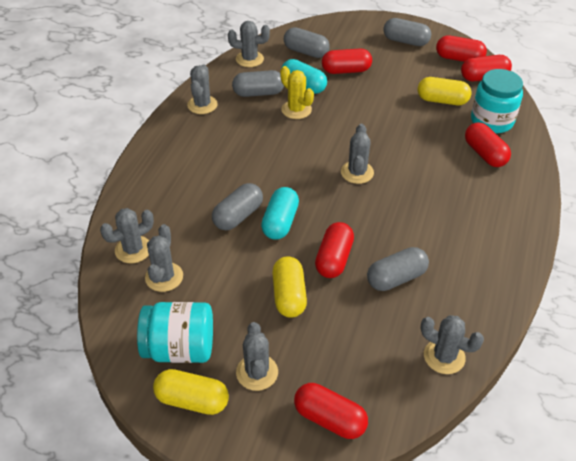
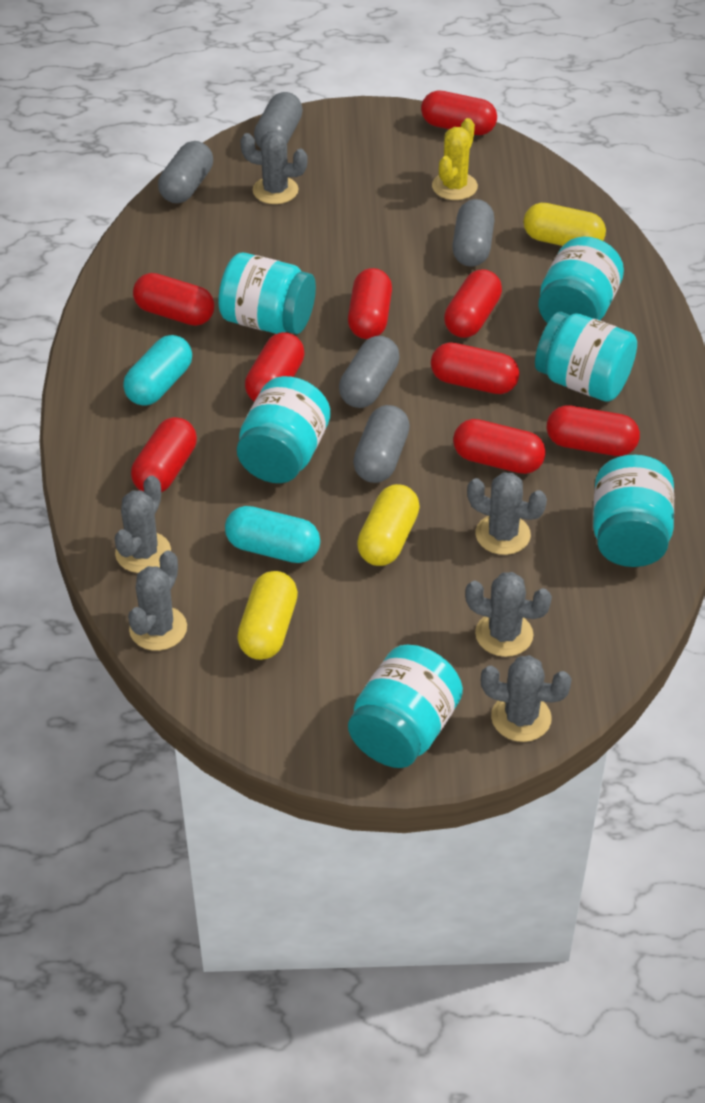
grey cactus: 7 -> 6
red capsule: 6 -> 9
turquoise jar: 2 -> 6

